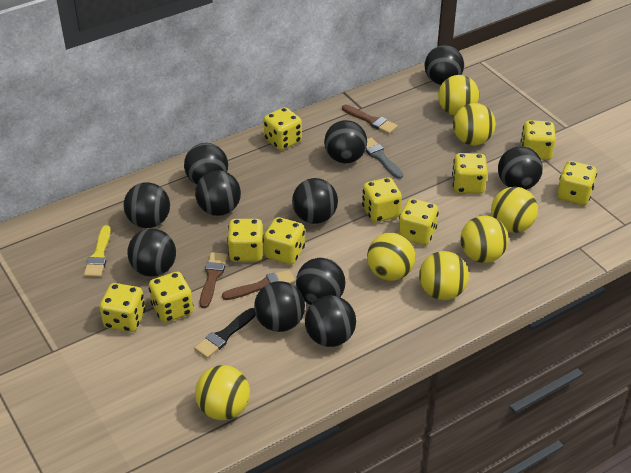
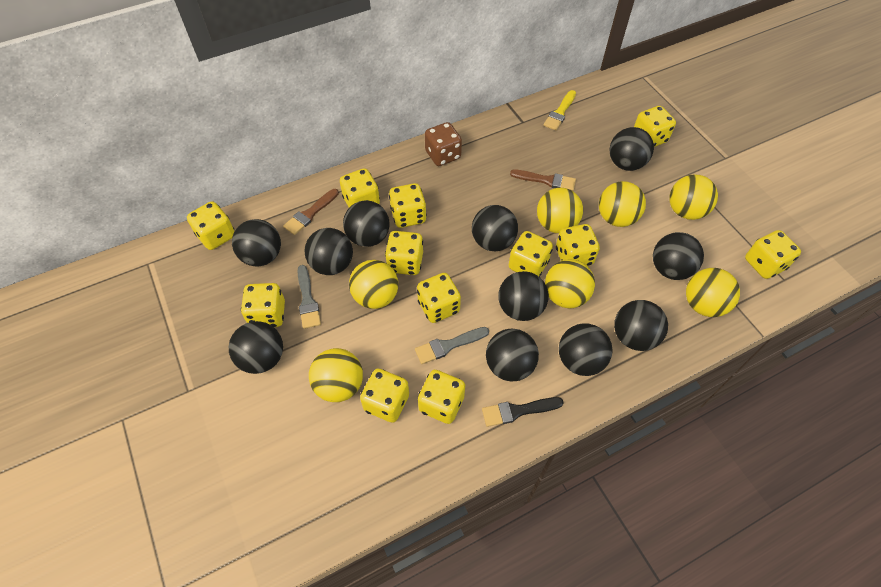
brown brush: 3 -> 2
brown dice: 0 -> 1
grey brush: 1 -> 2
yellow dice: 10 -> 12

